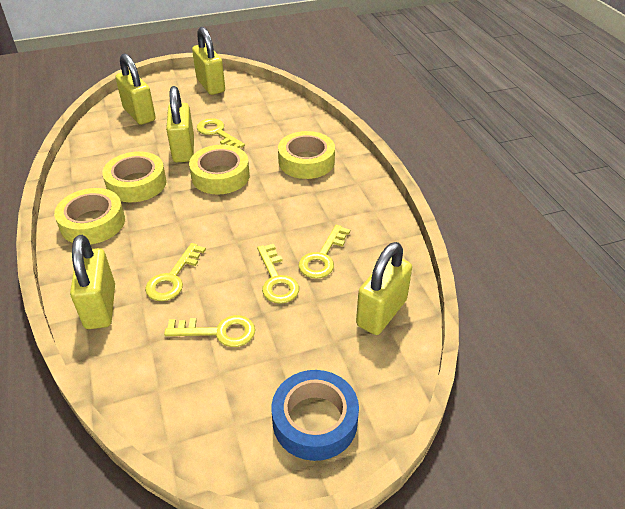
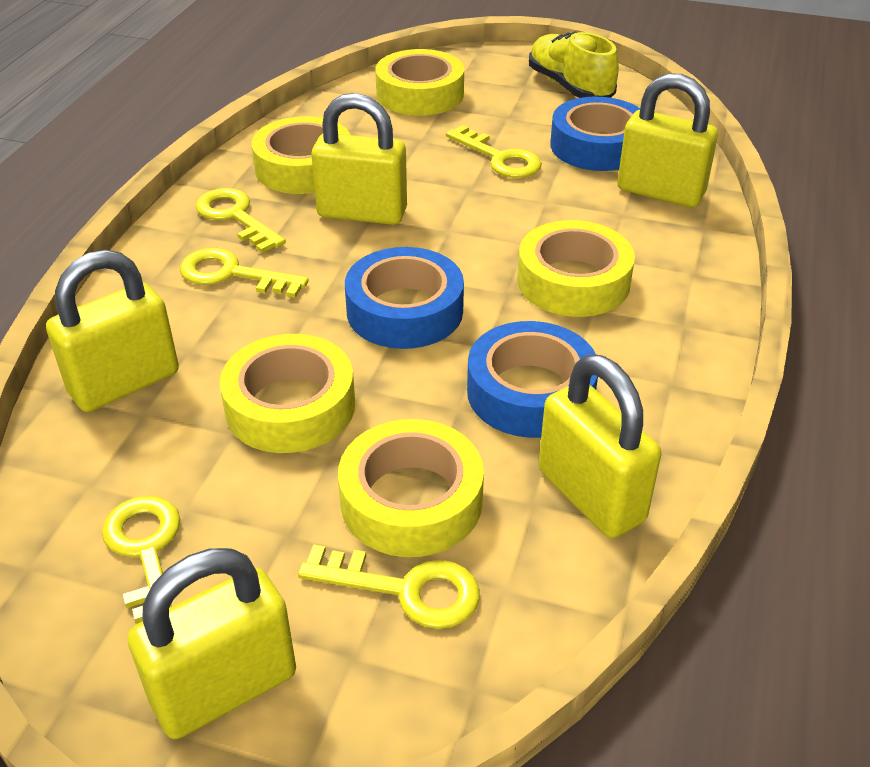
blue tape: 1 -> 3
yellow shoe: 0 -> 1
yellow tape: 4 -> 5

